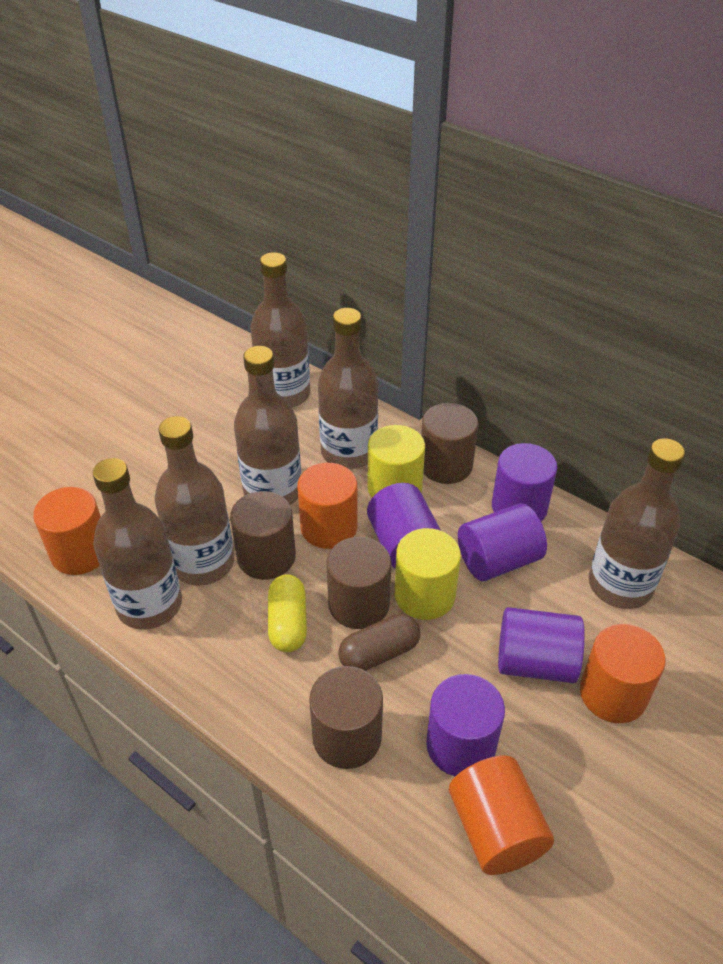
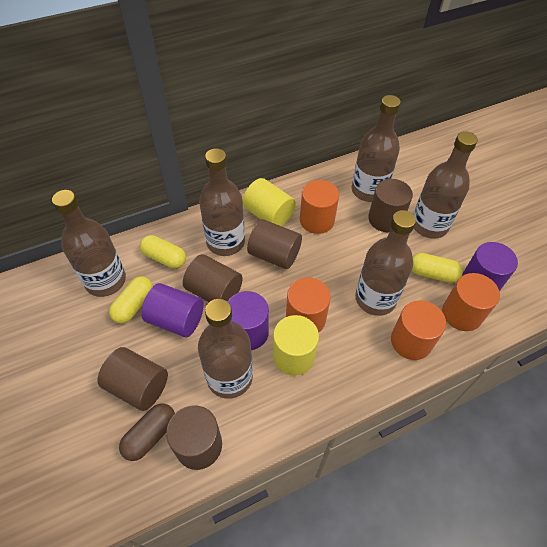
brown cylinder: 4 -> 5
purple cylinder: 5 -> 3
yellow capsule: 1 -> 3

